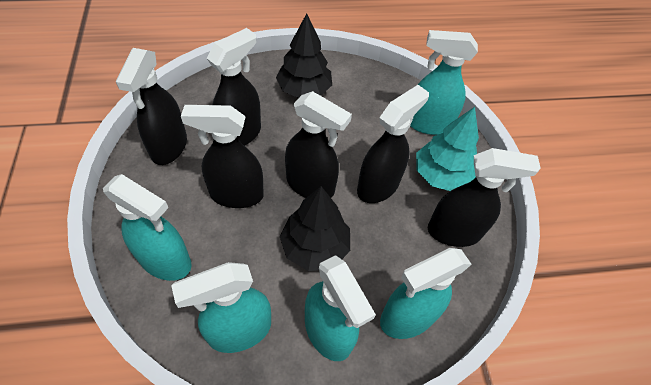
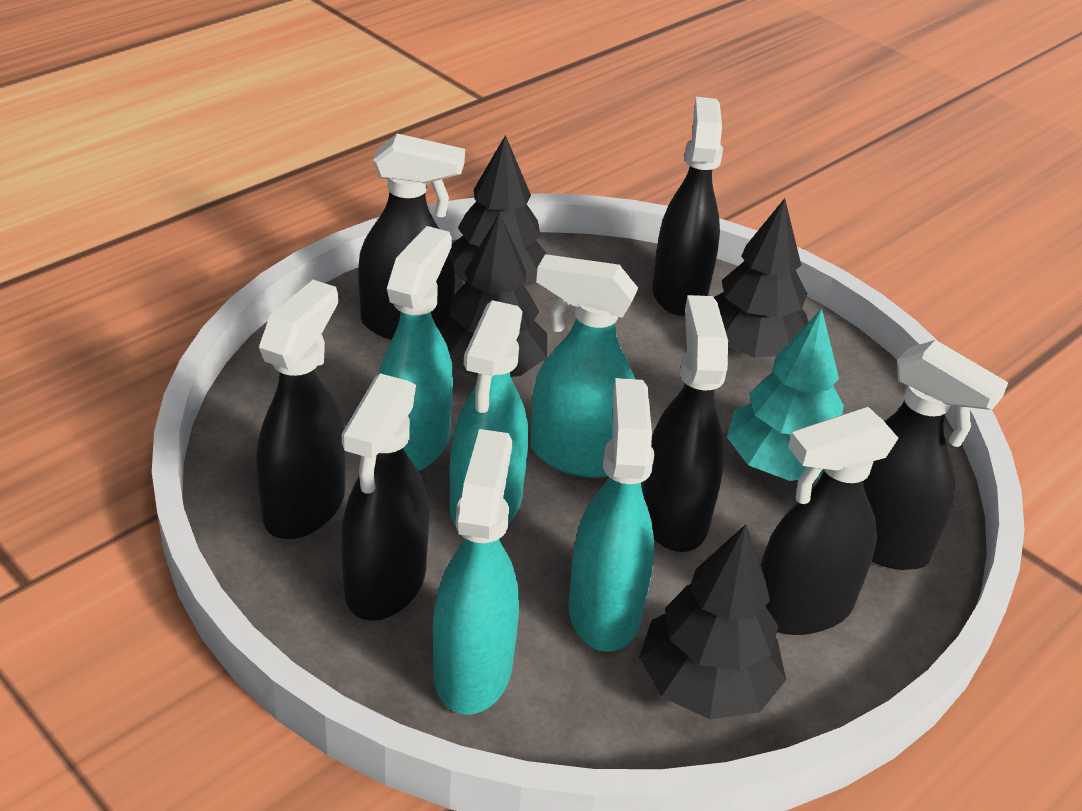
black spray bottle: 6 -> 7
black tree: 2 -> 4

